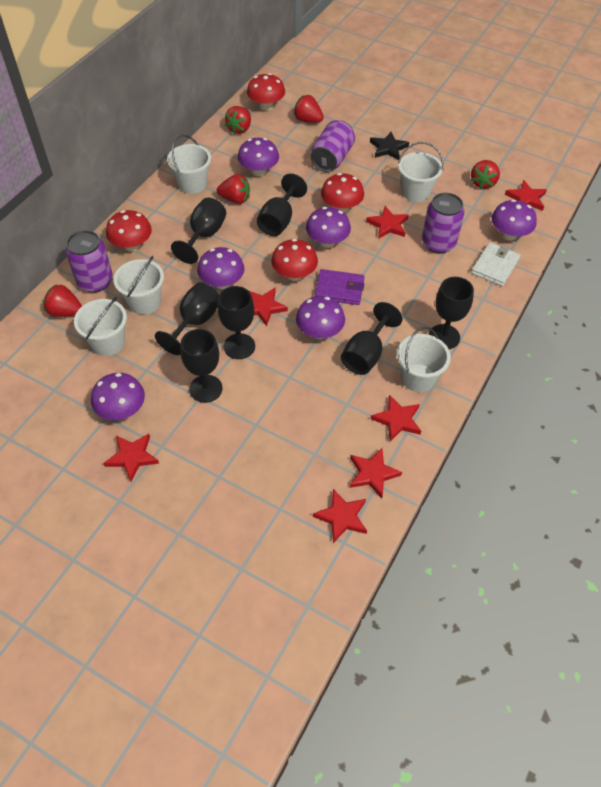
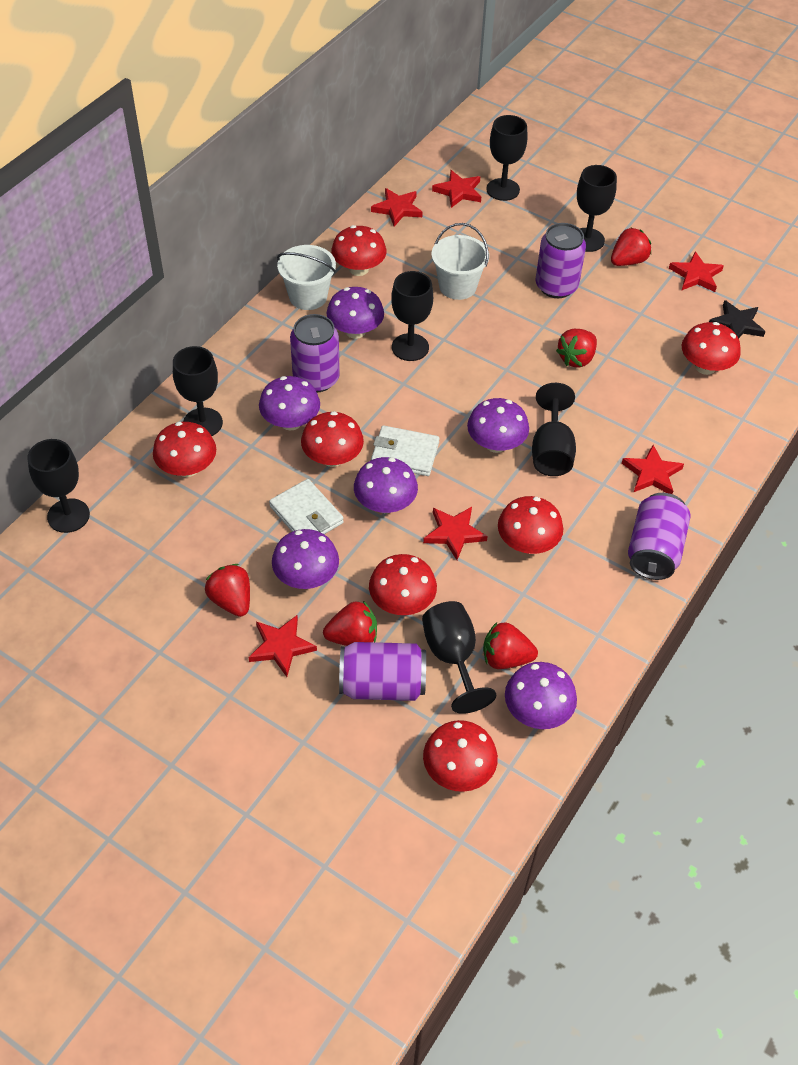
purple can: 3 -> 4
purple wallet: 1 -> 0
red mushroom: 4 -> 7
red star: 7 -> 6
white bucket: 5 -> 2
white wallet: 1 -> 2

